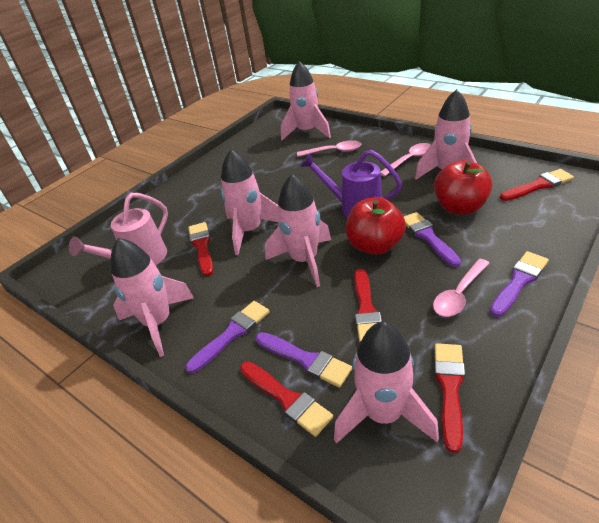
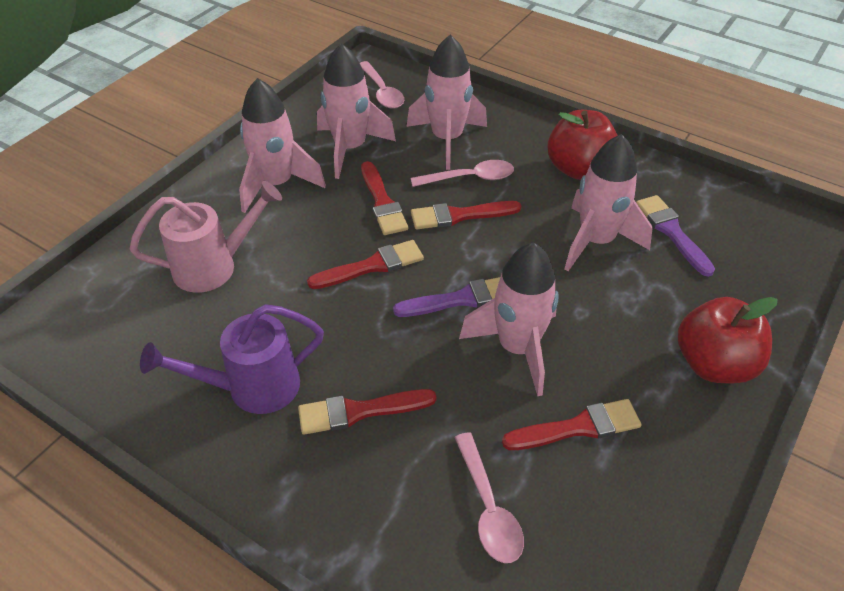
pink rocket: 6 -> 5
purple brush: 4 -> 2

